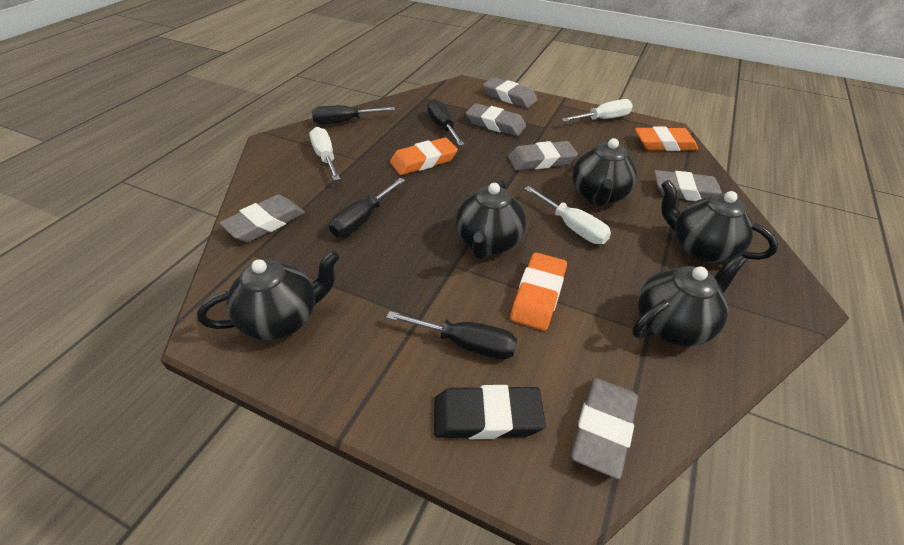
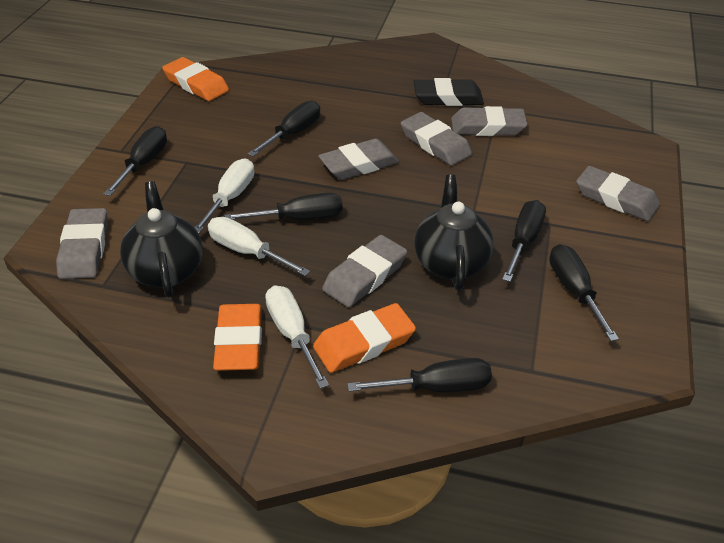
black screwdriver: 4 -> 6
black teapot: 5 -> 2

